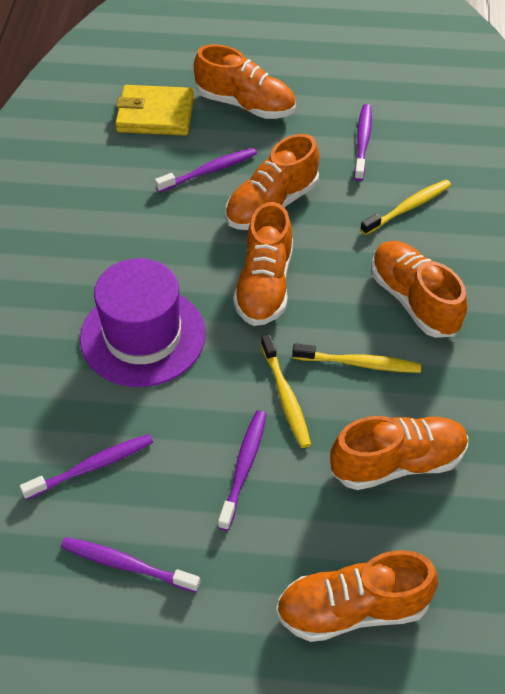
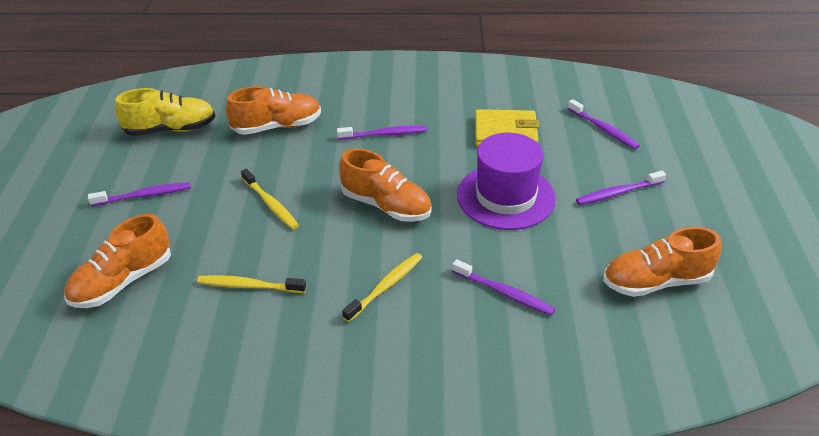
orange shoe: 6 -> 4
yellow shoe: 0 -> 1

